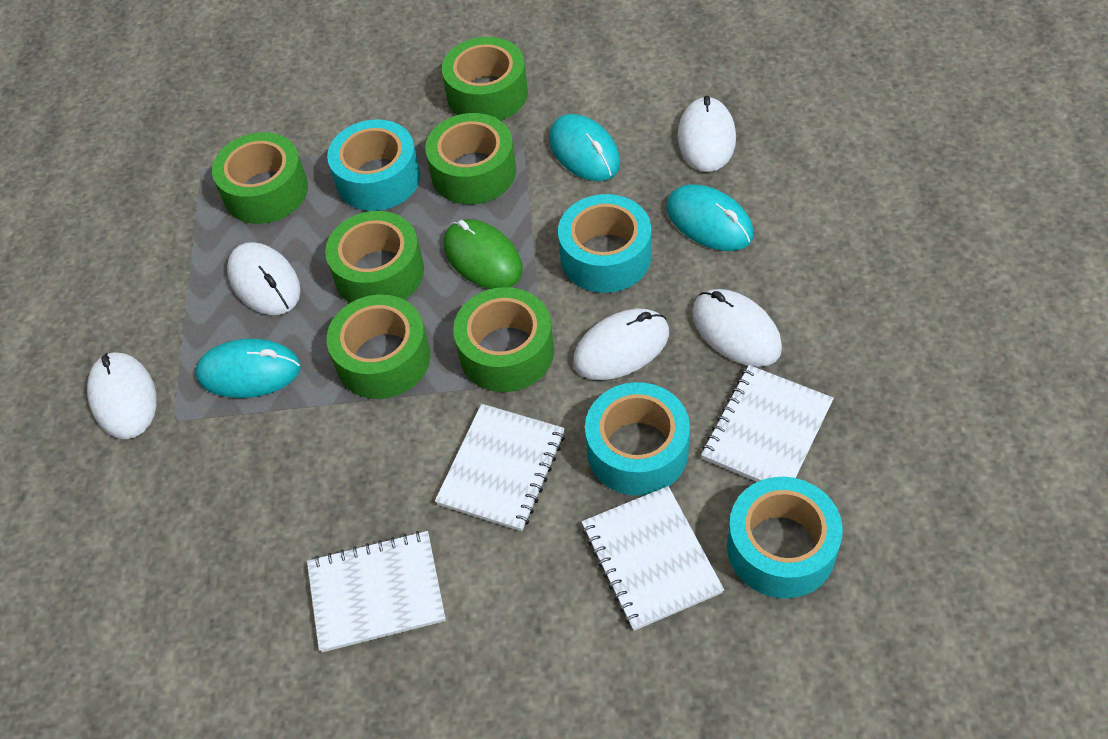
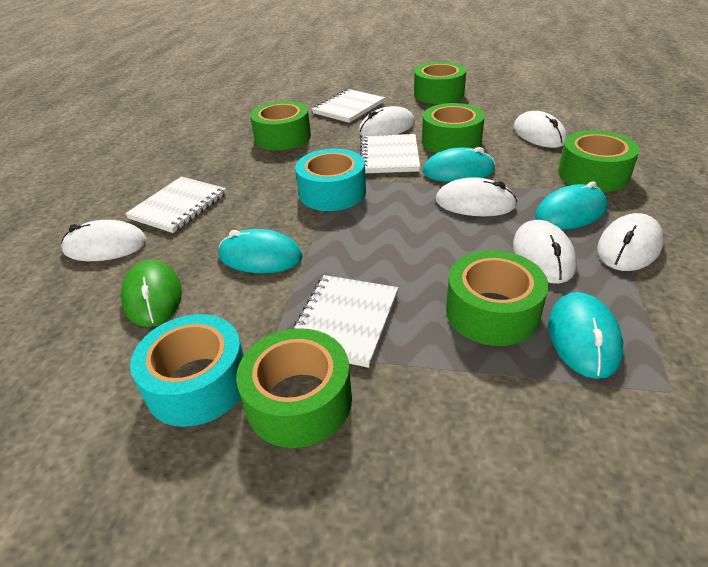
turquoise mouse: 3 -> 4
turquoise tape: 4 -> 2
white mouse: 5 -> 6

